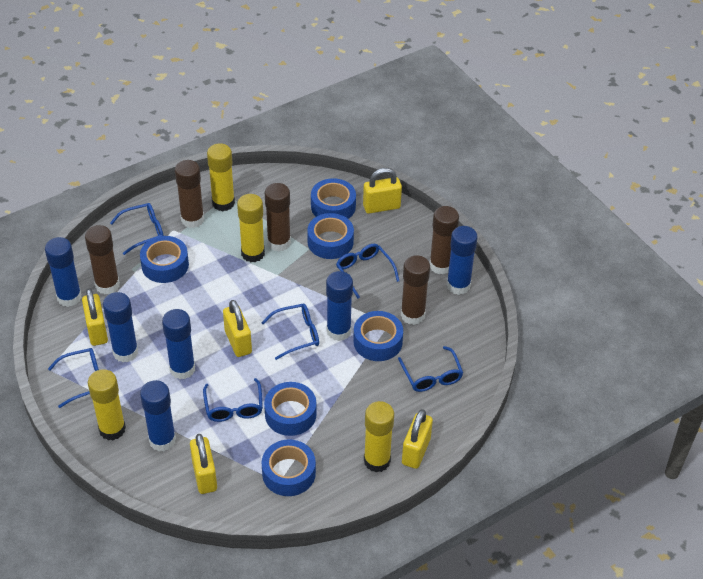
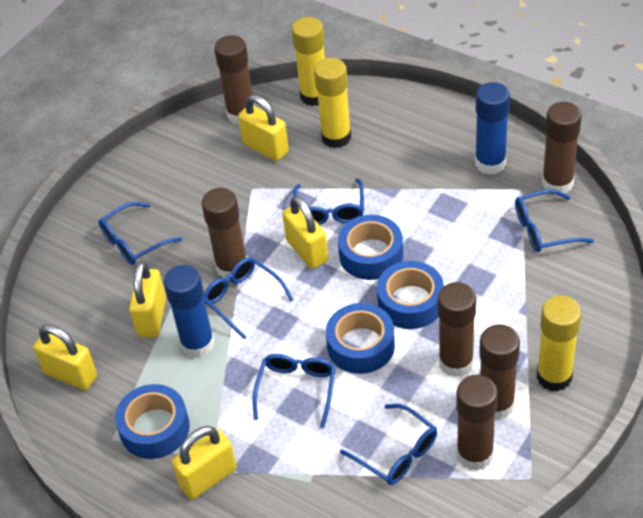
blue glue stick: 6 -> 2
blue tape: 6 -> 4
brown glue stick: 5 -> 6
yellow glue stick: 4 -> 3

